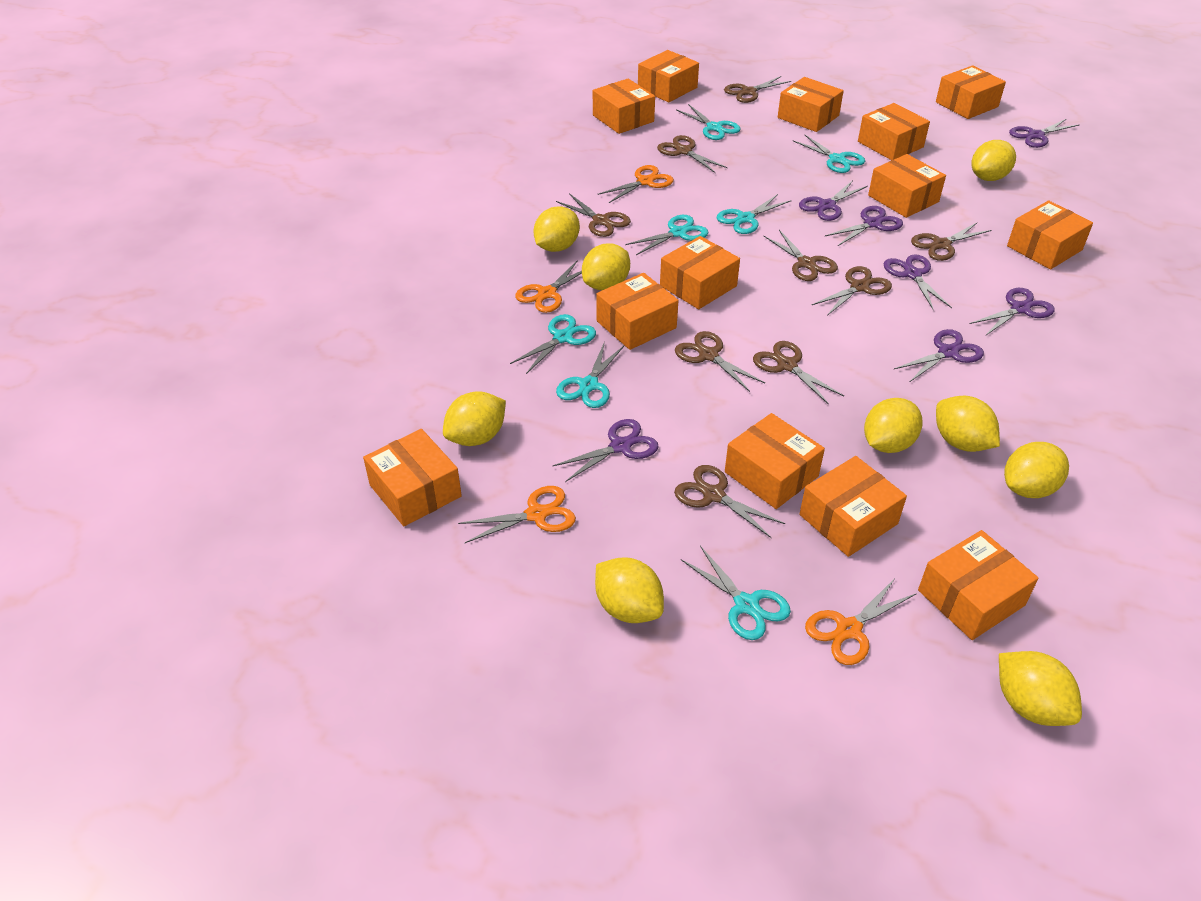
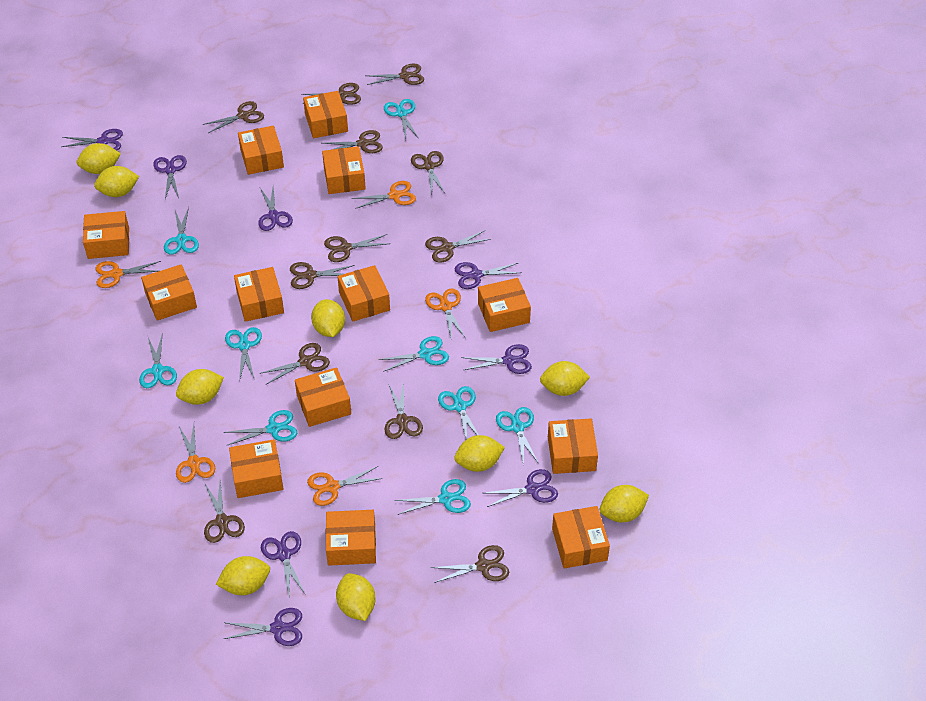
brown scissors: 9 -> 12
orange scissors: 4 -> 5
purple scissors: 7 -> 8
turquoise scissors: 7 -> 9

